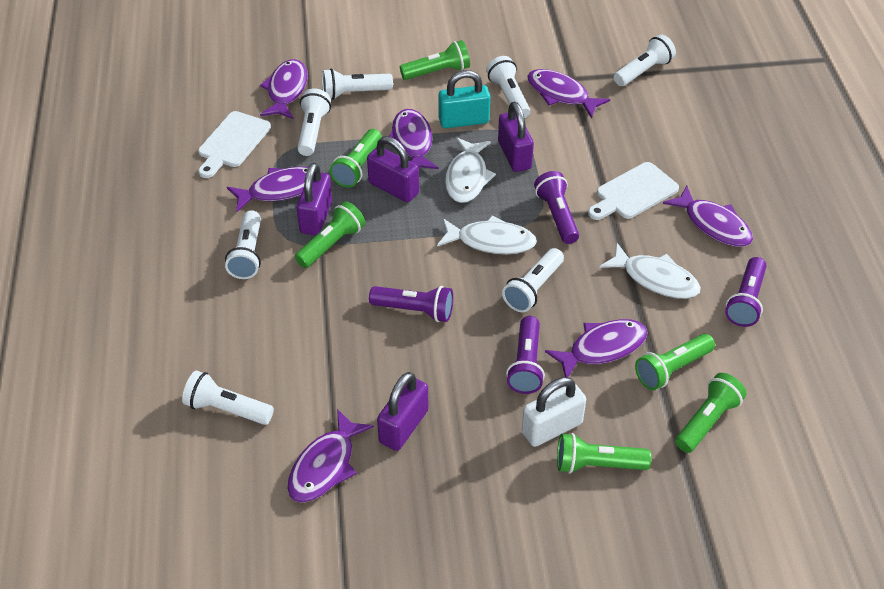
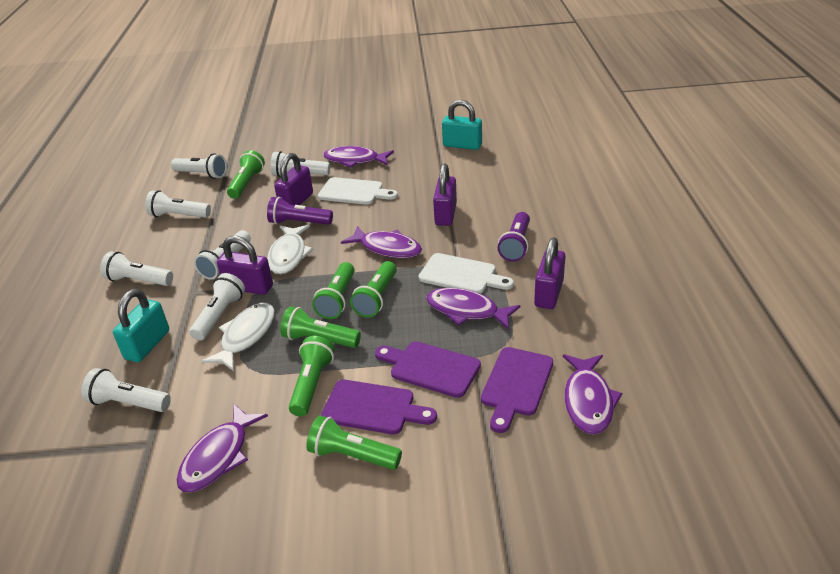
purple cutting board: 0 -> 3
purple fish: 7 -> 5
purple flashlight: 4 -> 2
turquoise padlock: 1 -> 2
white fish: 3 -> 2
white padlock: 1 -> 0

